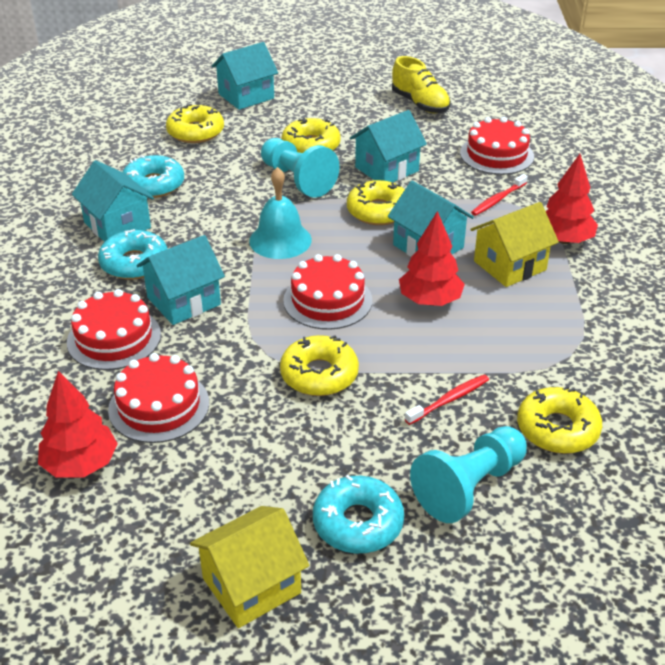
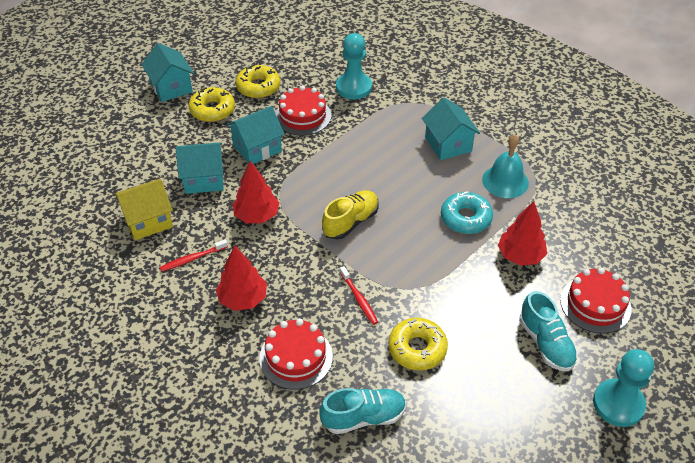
red cake: 4 -> 3
turquoise donut: 3 -> 1
turquoise house: 5 -> 4
turquoise shoe: 0 -> 2
yellow donut: 5 -> 3
yellow house: 2 -> 1

